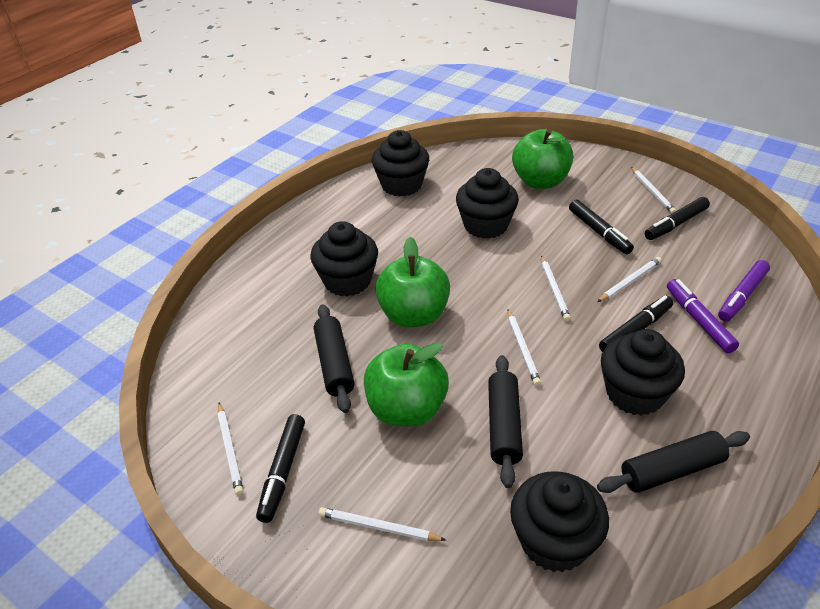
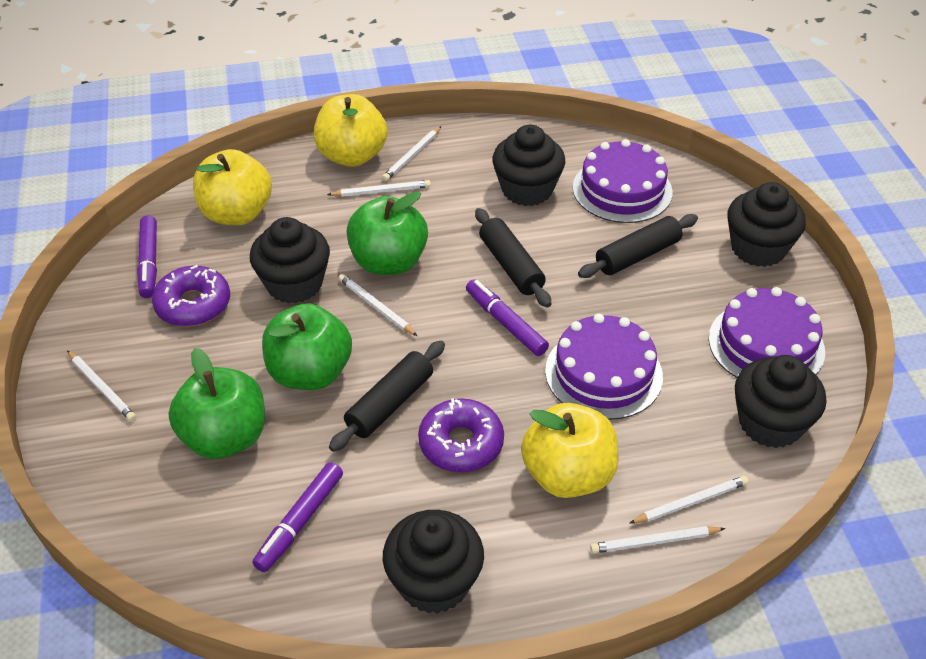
black marker: 4 -> 0
purple cake: 0 -> 3
purple donut: 0 -> 2
purple marker: 2 -> 3
yellow apple: 0 -> 3

